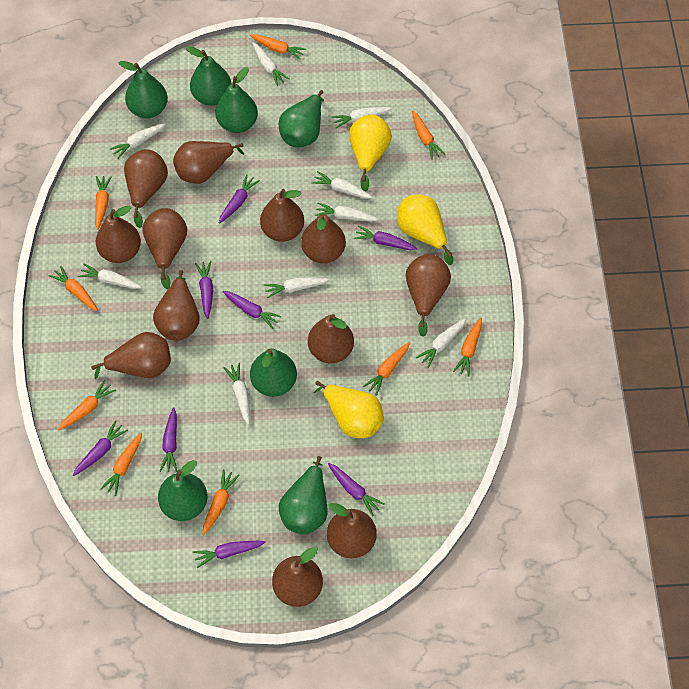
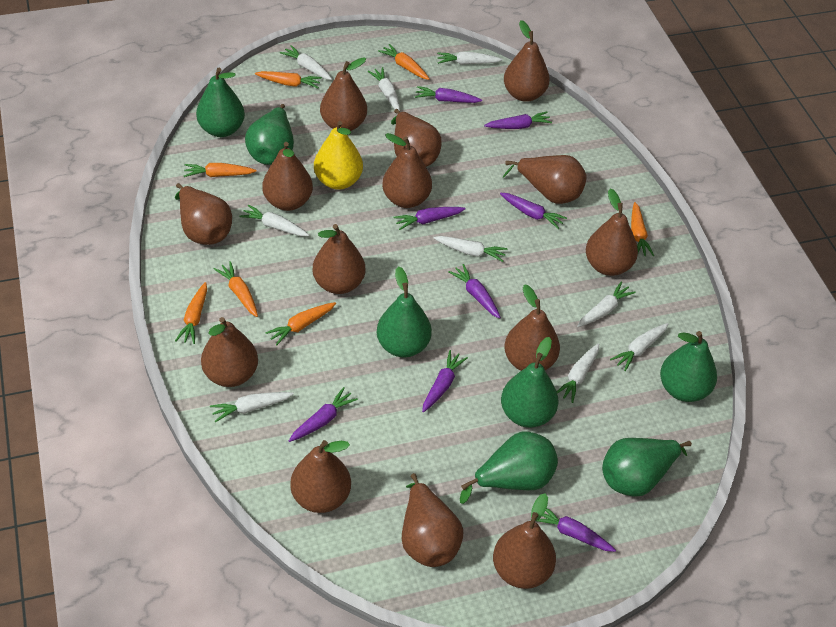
brown pear: 12 -> 14
orange carrot: 9 -> 7
yellow pear: 3 -> 1

